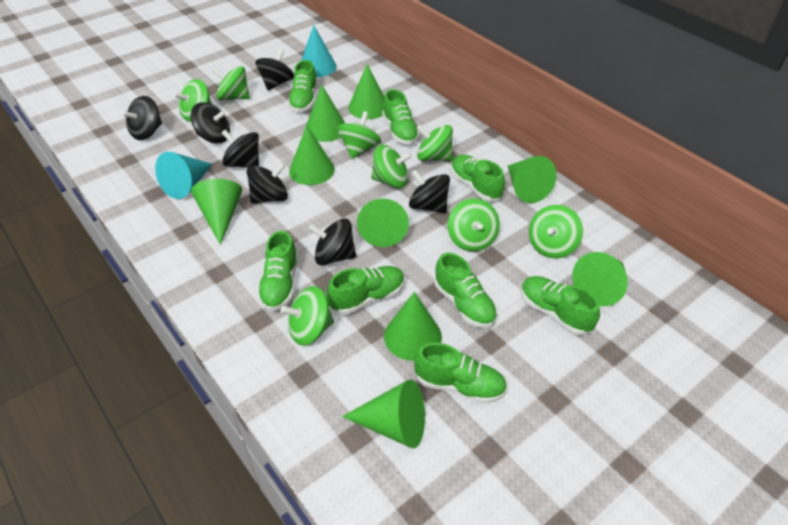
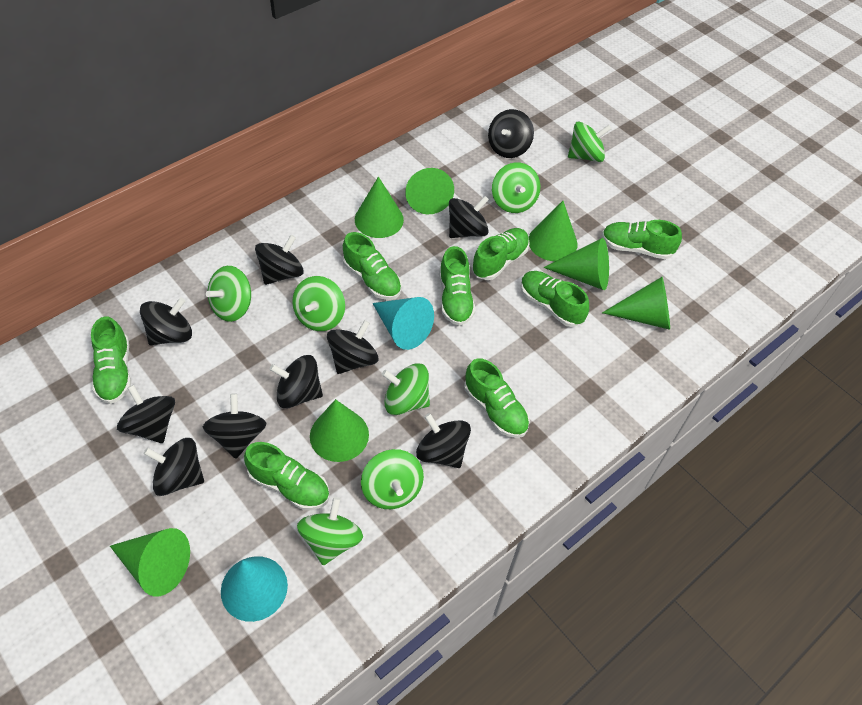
black spinning top: 7 -> 10
green cone: 9 -> 7
green spinning top: 8 -> 7

